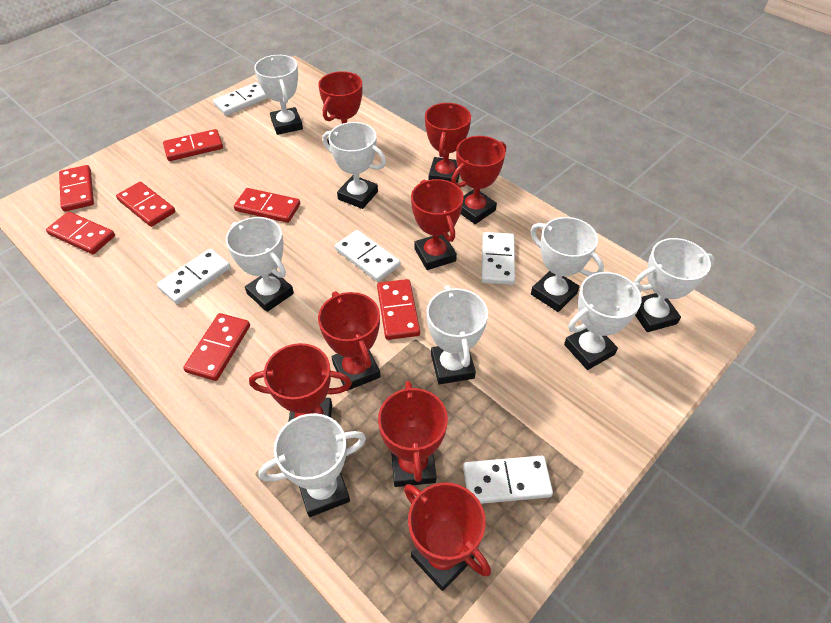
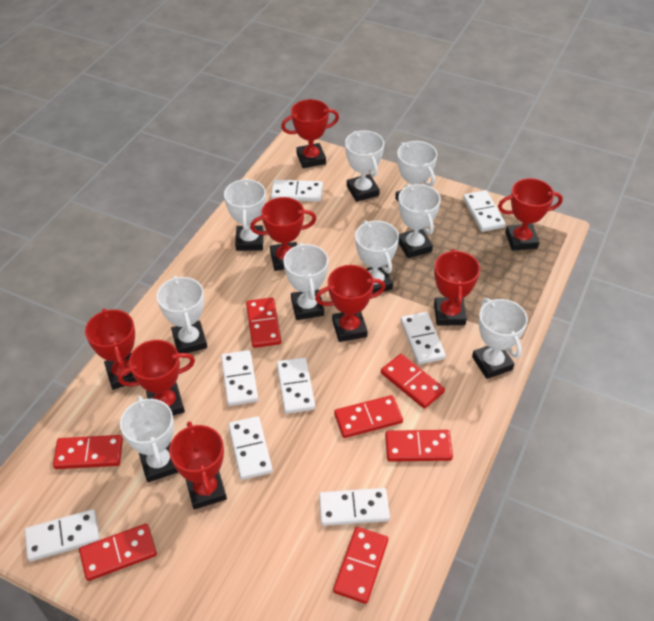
white domino: 5 -> 8
white trophy: 8 -> 9

